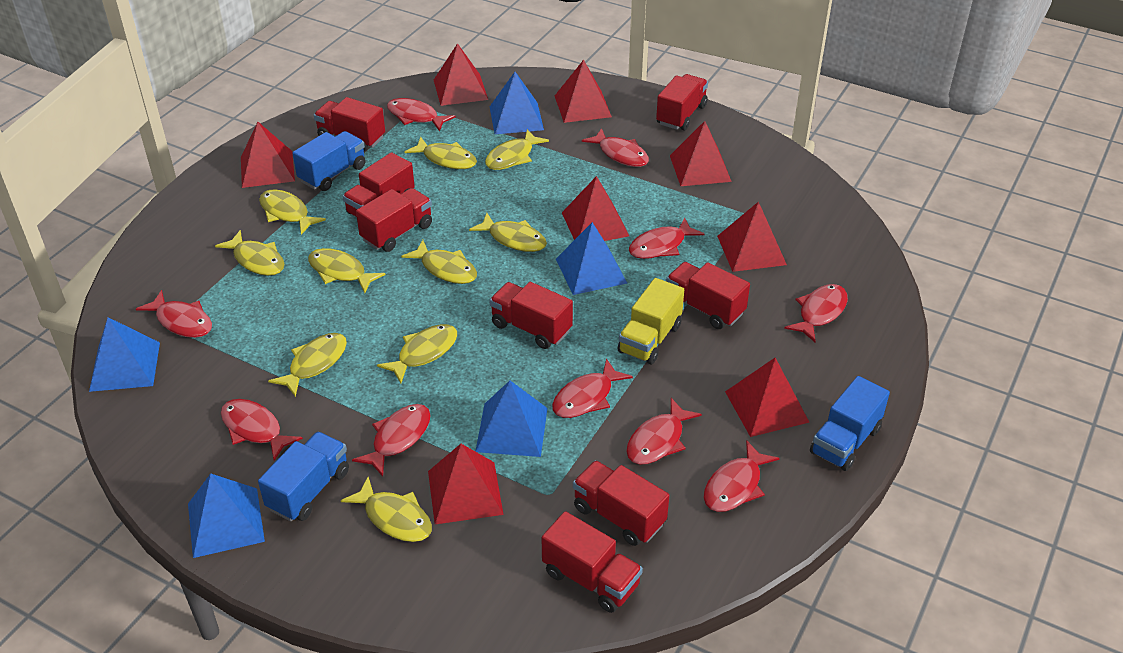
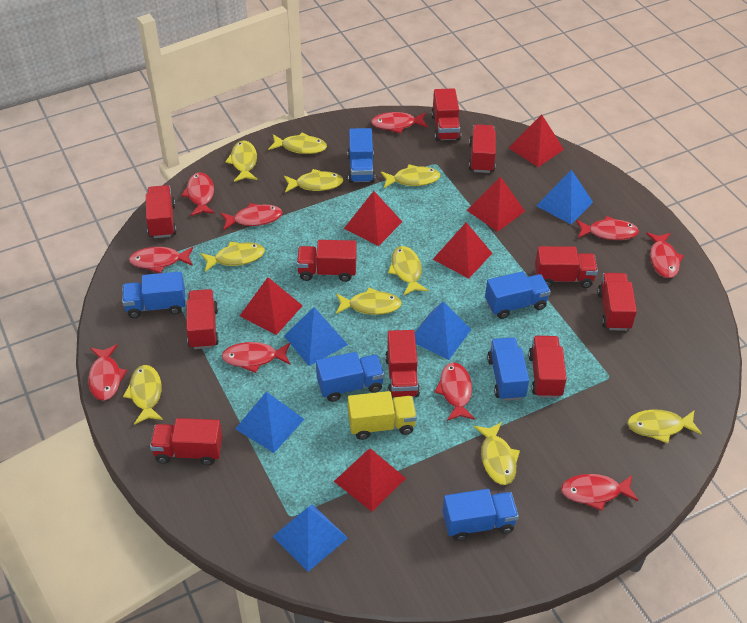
blue truck: 3 -> 6
red pyramid: 8 -> 6
red truck: 8 -> 10

